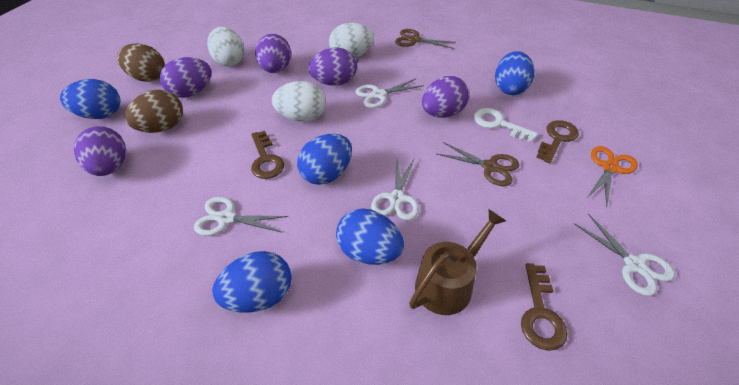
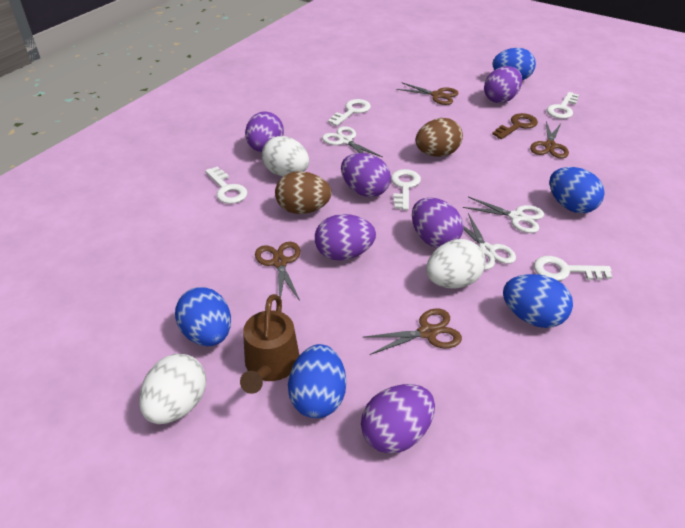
brown key: 3 -> 1
brown scissors: 2 -> 4
orange scissors: 1 -> 0
purple egg: 5 -> 6
white key: 1 -> 5
white scissors: 4 -> 3

